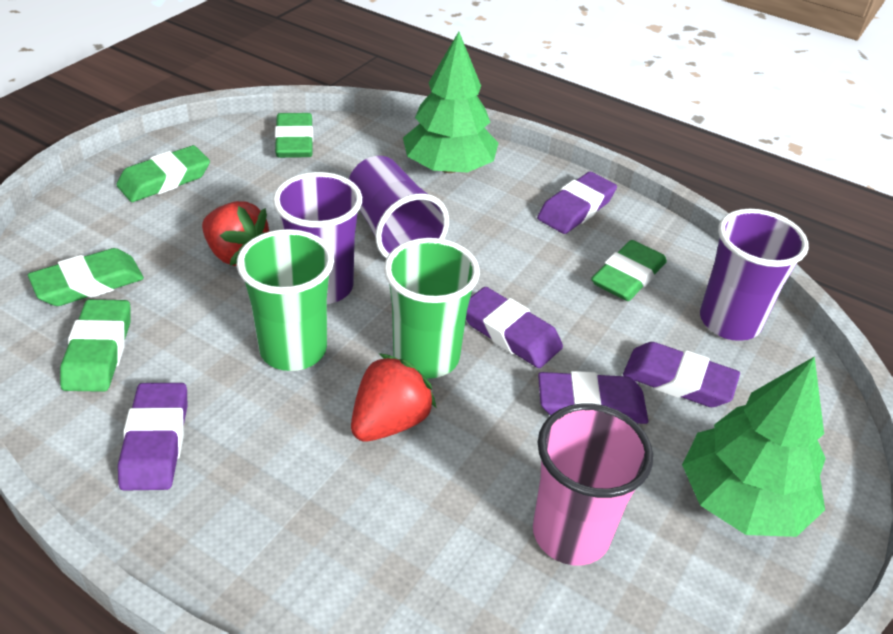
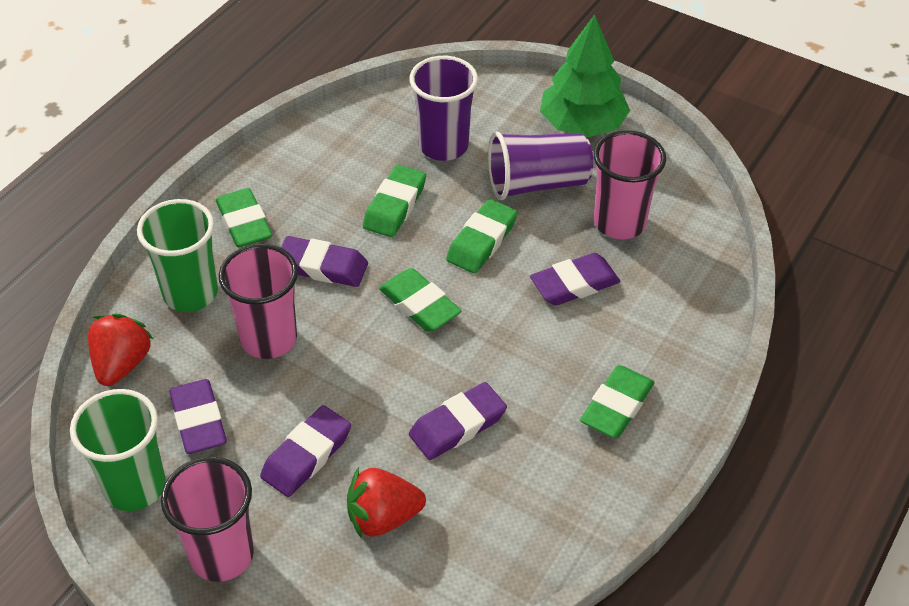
green tree: 2 -> 1
pink cup: 1 -> 3
purple cup: 3 -> 2

